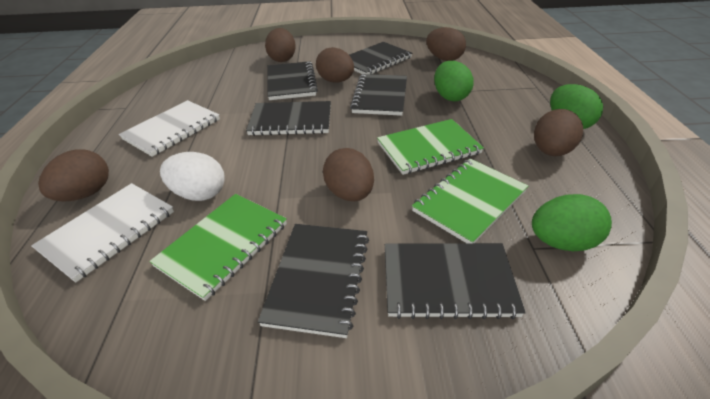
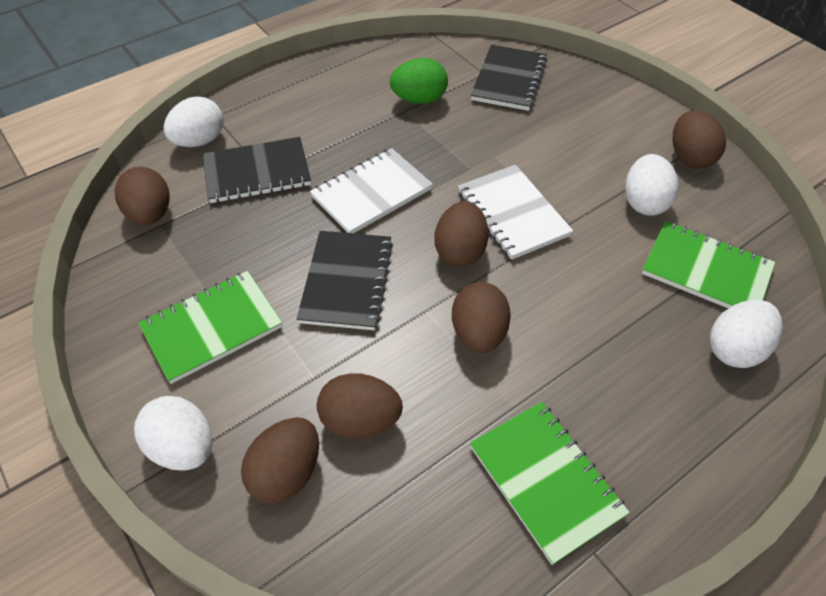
black notebook: 6 -> 3
green egg: 3 -> 1
white egg: 1 -> 4

